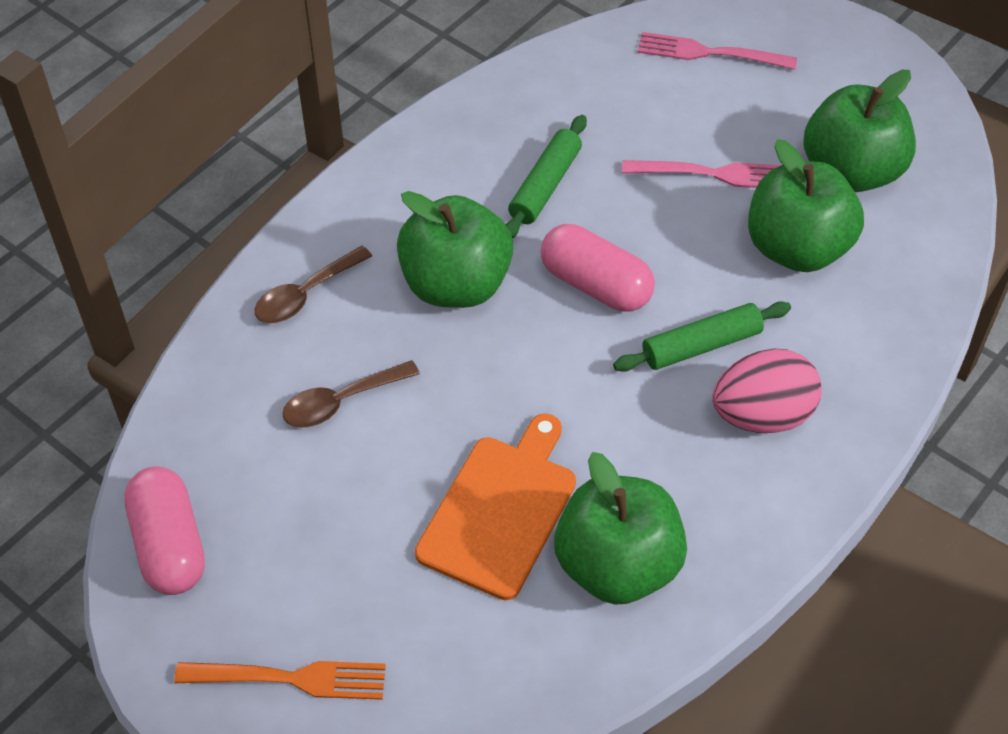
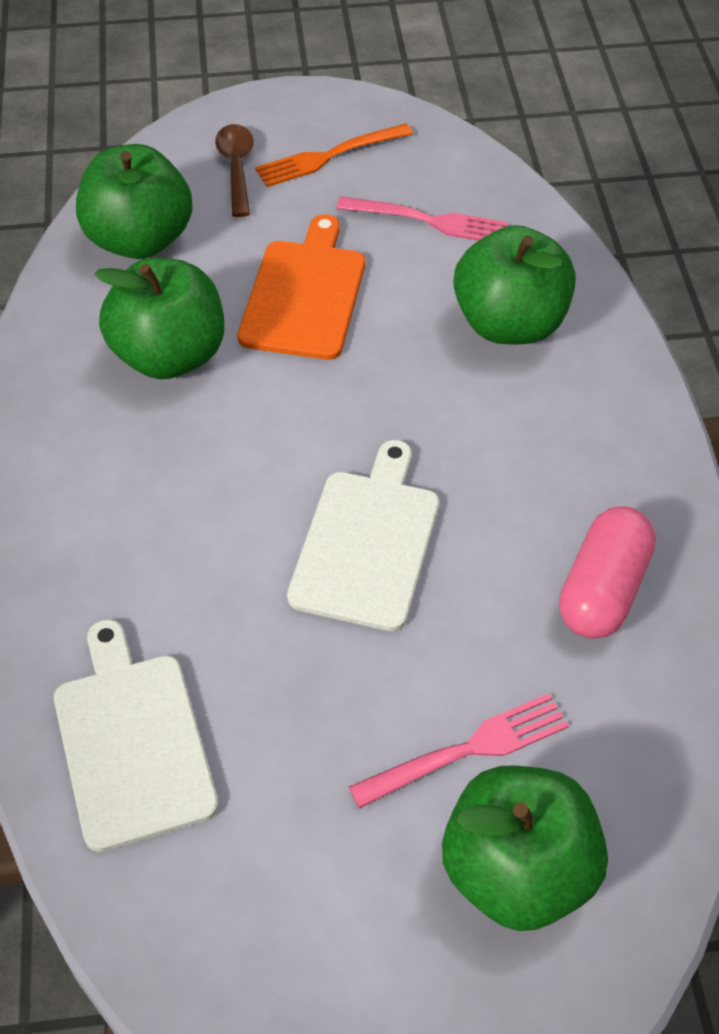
brown spoon: 2 -> 1
green rolling pin: 2 -> 0
pink capsule: 2 -> 1
pink egg: 1 -> 0
white cutting board: 0 -> 2

